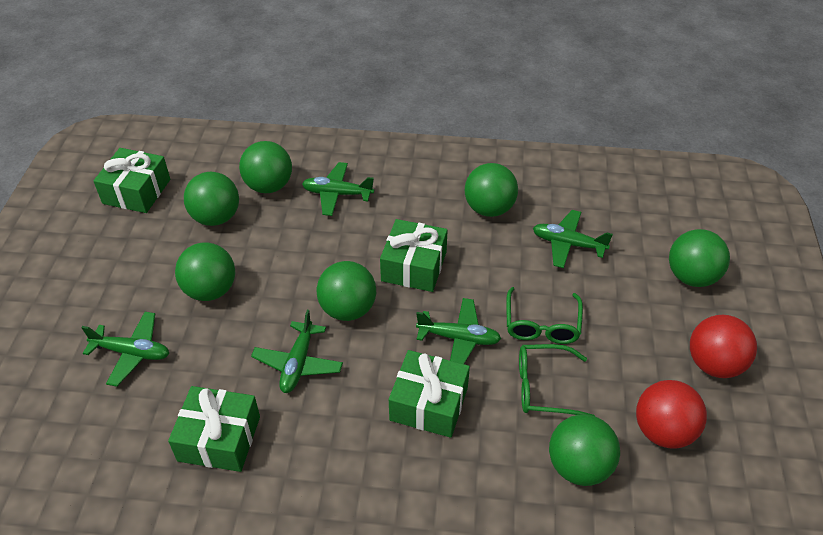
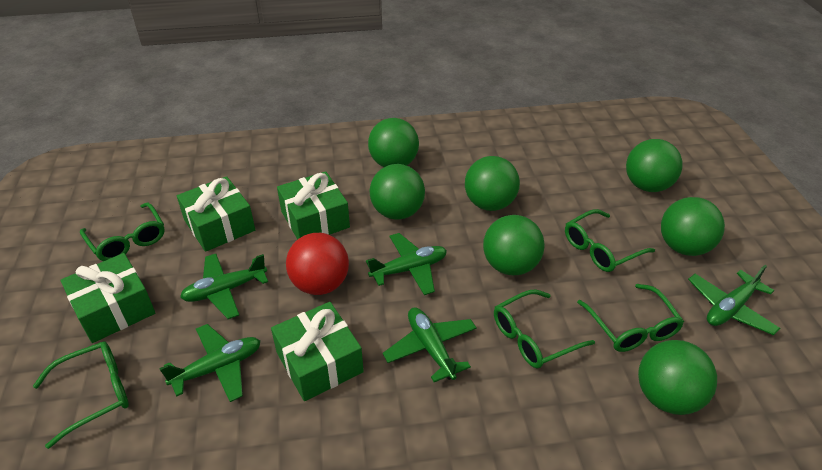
green glasses: 2 -> 5
red ball: 2 -> 1

